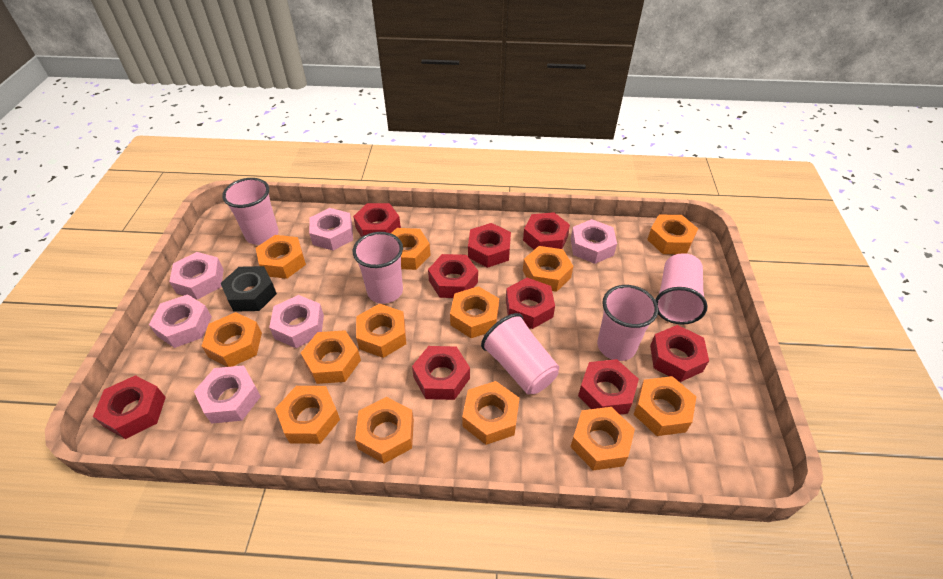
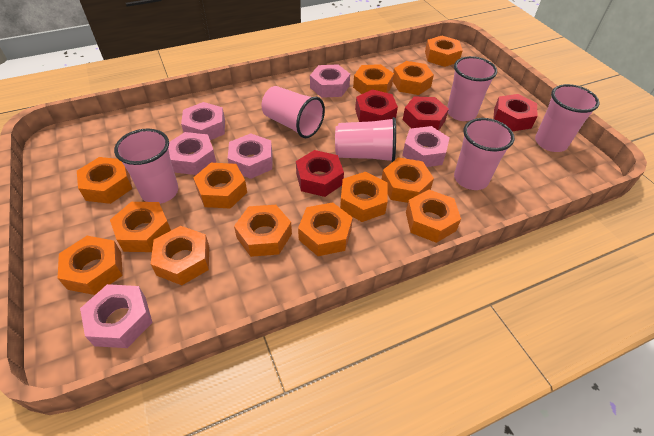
black nut: 1 -> 0
pink cup: 5 -> 6
red nut: 9 -> 4

